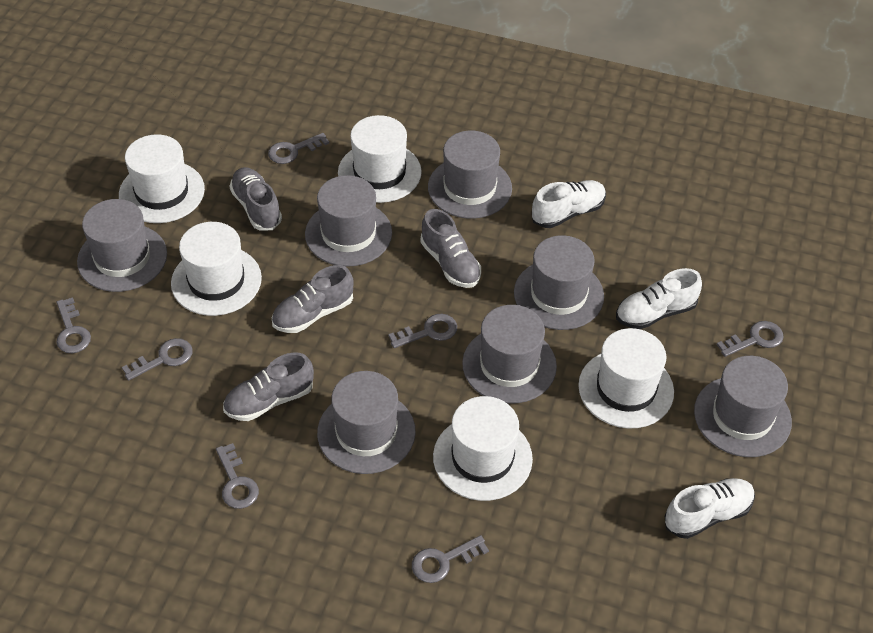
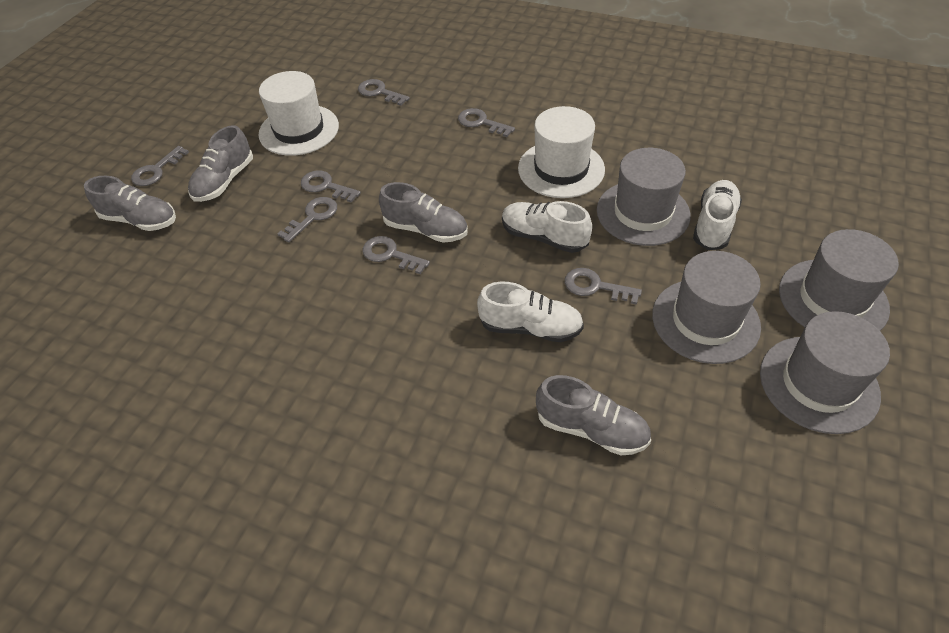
grey hat: 7 -> 4
white hat: 5 -> 2

